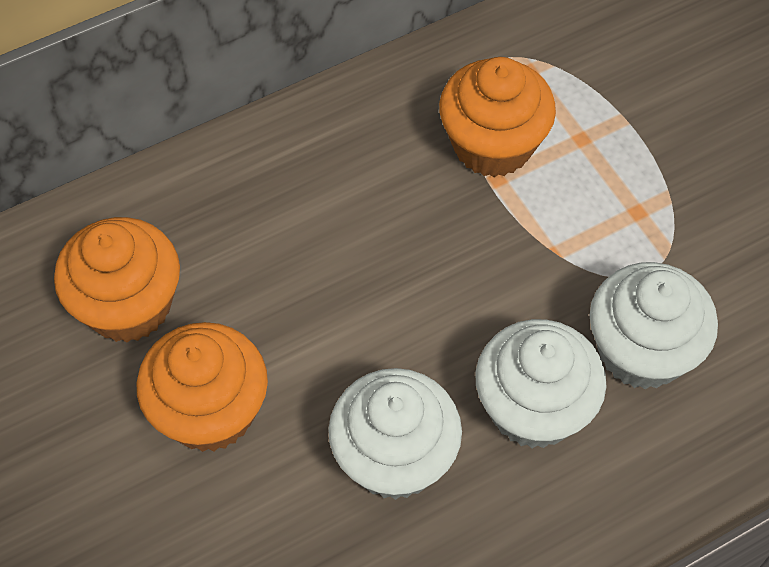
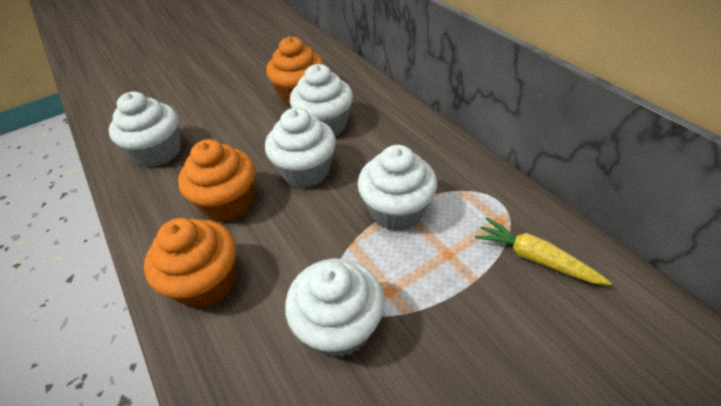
white cupcake: 3 -> 5
yellow carrot: 0 -> 1

